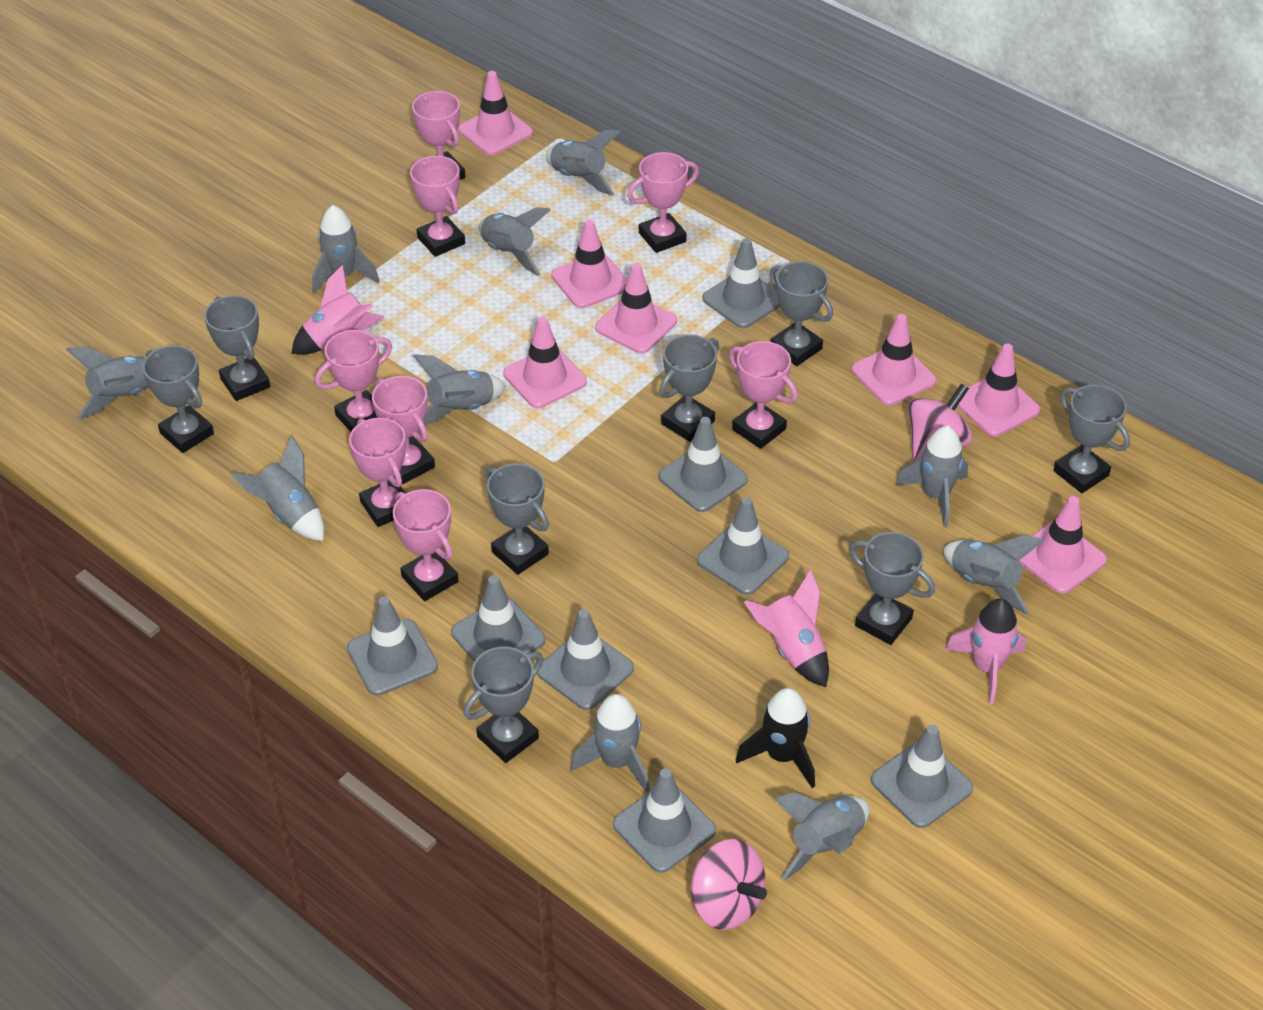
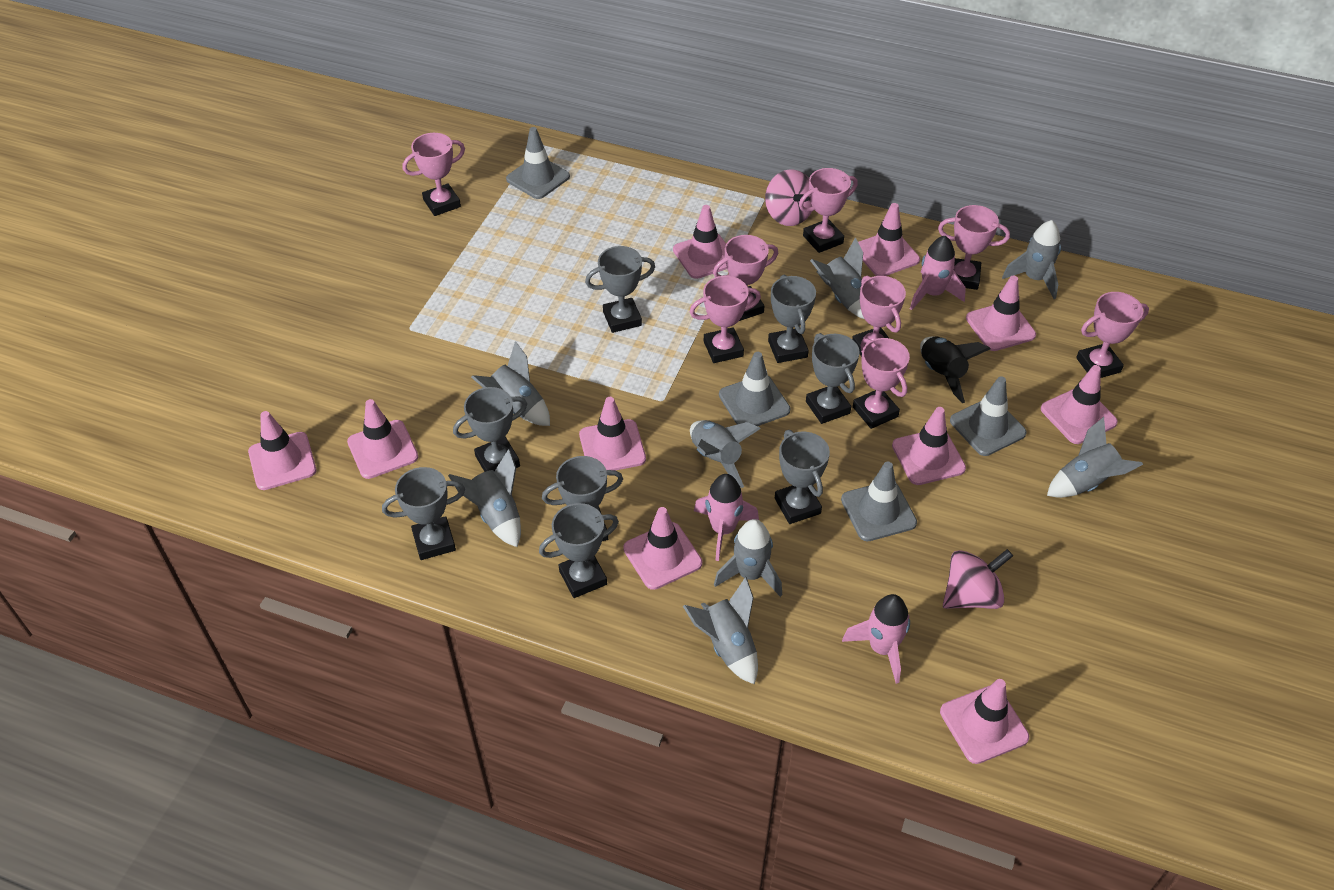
grey rocket: 10 -> 8
grey traffic cone: 8 -> 4
pink traffic cone: 7 -> 10

